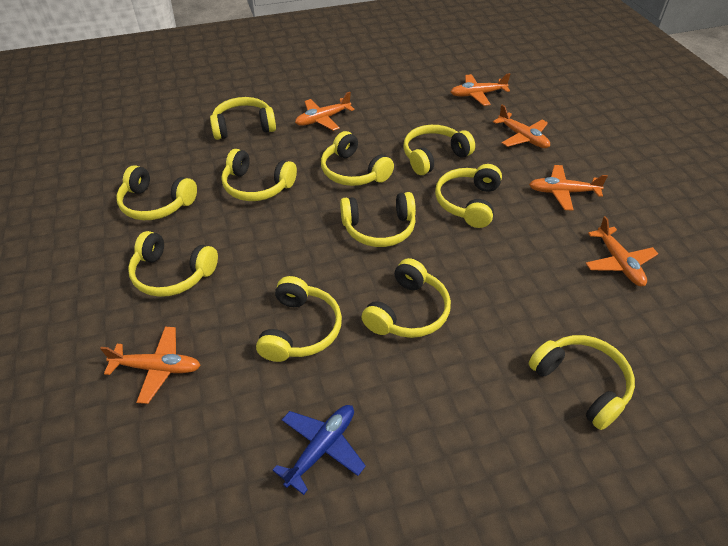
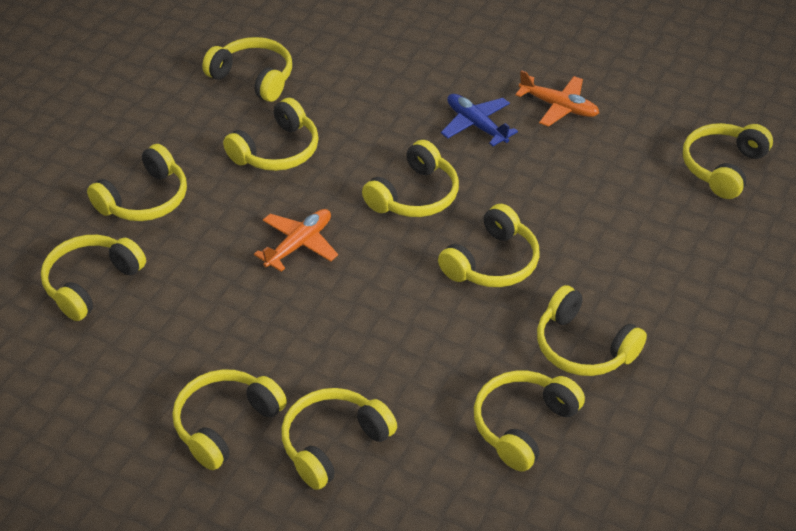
orange plane: 6 -> 2

